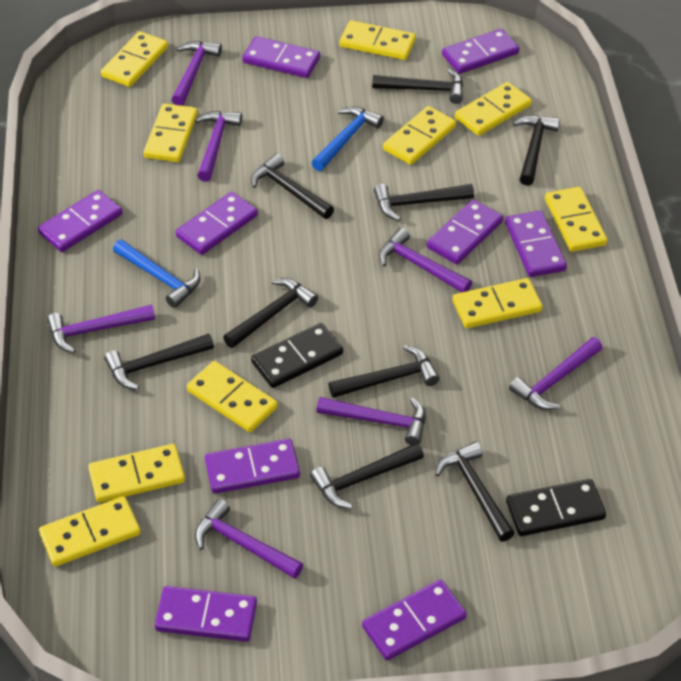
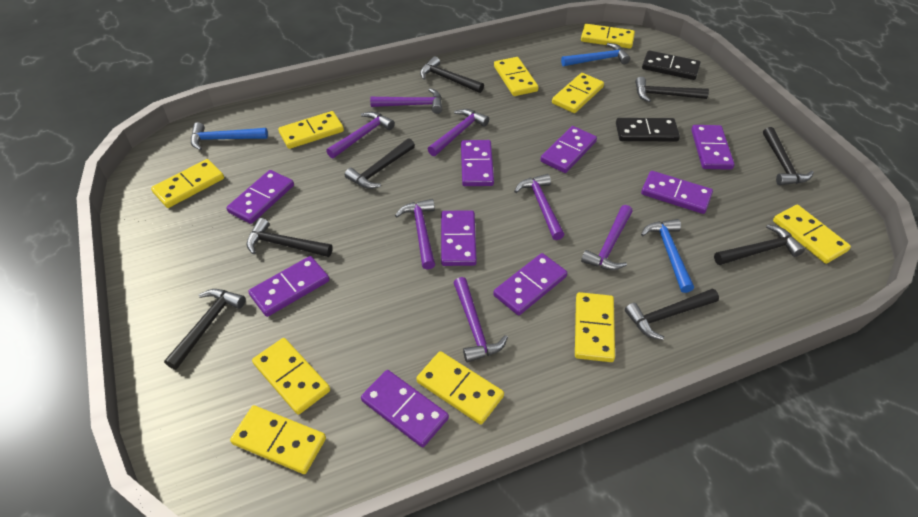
black hammer: 9 -> 8
blue hammer: 2 -> 3

